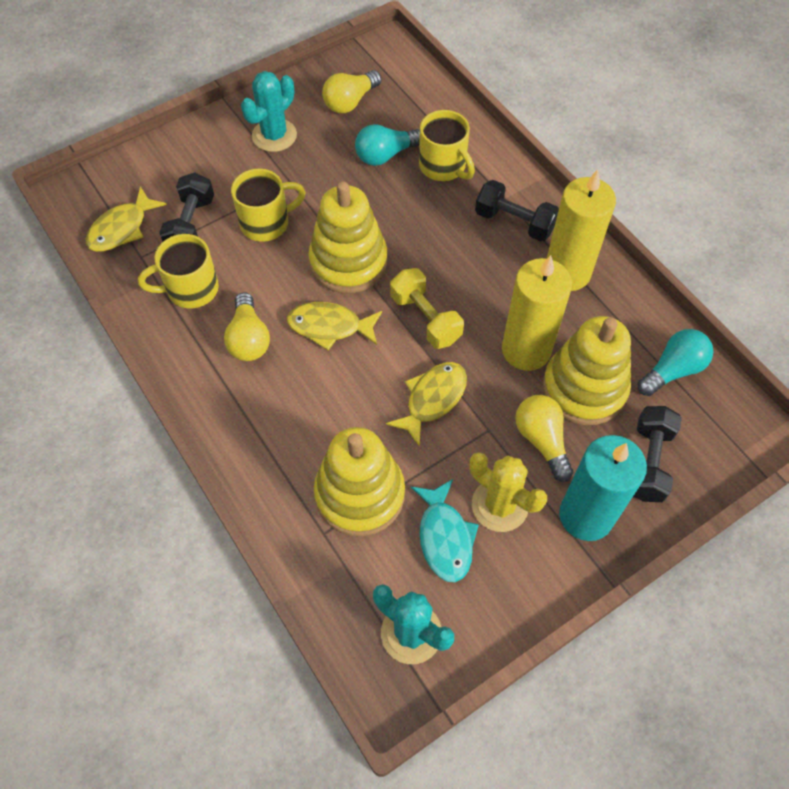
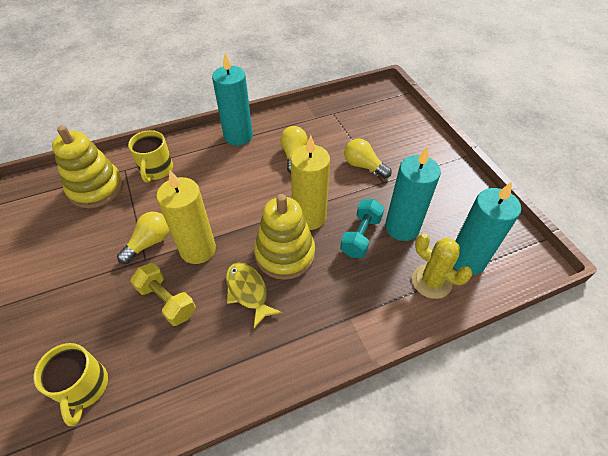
black dumbbell: 3 -> 0
turquoise cactus: 2 -> 0
turquoise candle: 1 -> 3
turquoise dumbbell: 0 -> 1
turquoise fish: 1 -> 0
turquoise light bulb: 2 -> 0
yellow fish: 3 -> 1
yellow mug: 3 -> 2
yellow stacking toy: 3 -> 2

